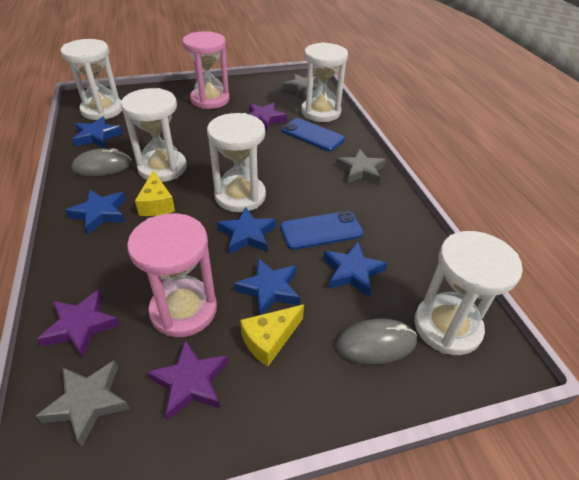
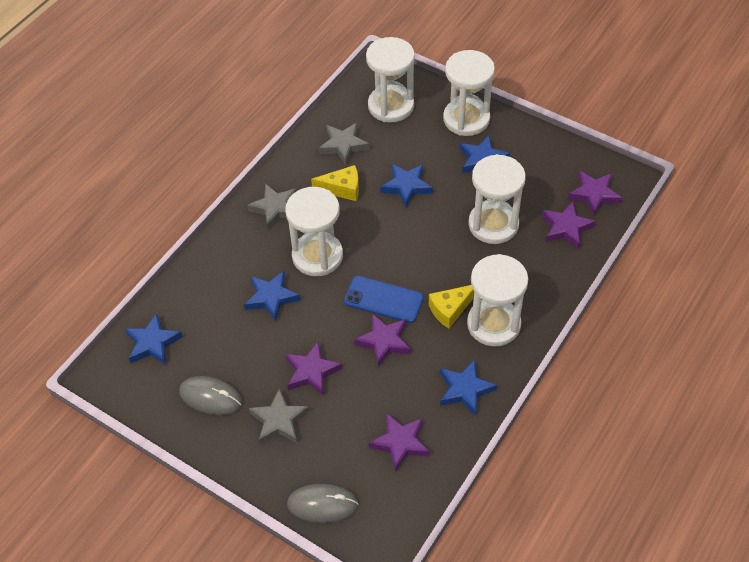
blue phone: 2 -> 1
pink hourglass: 2 -> 0
purple star: 3 -> 5

